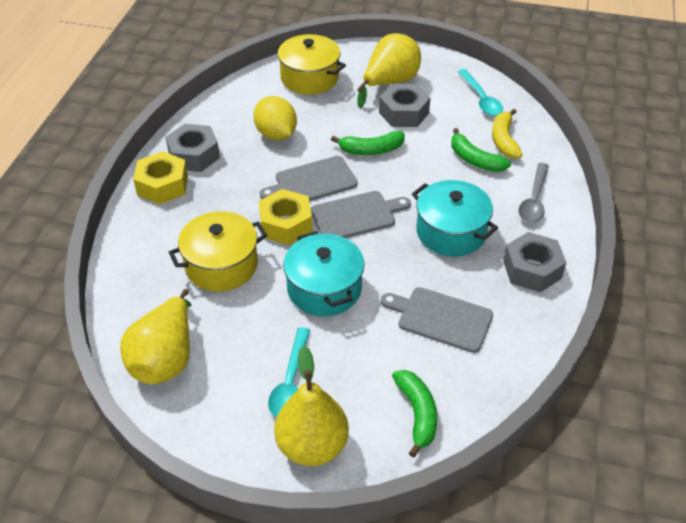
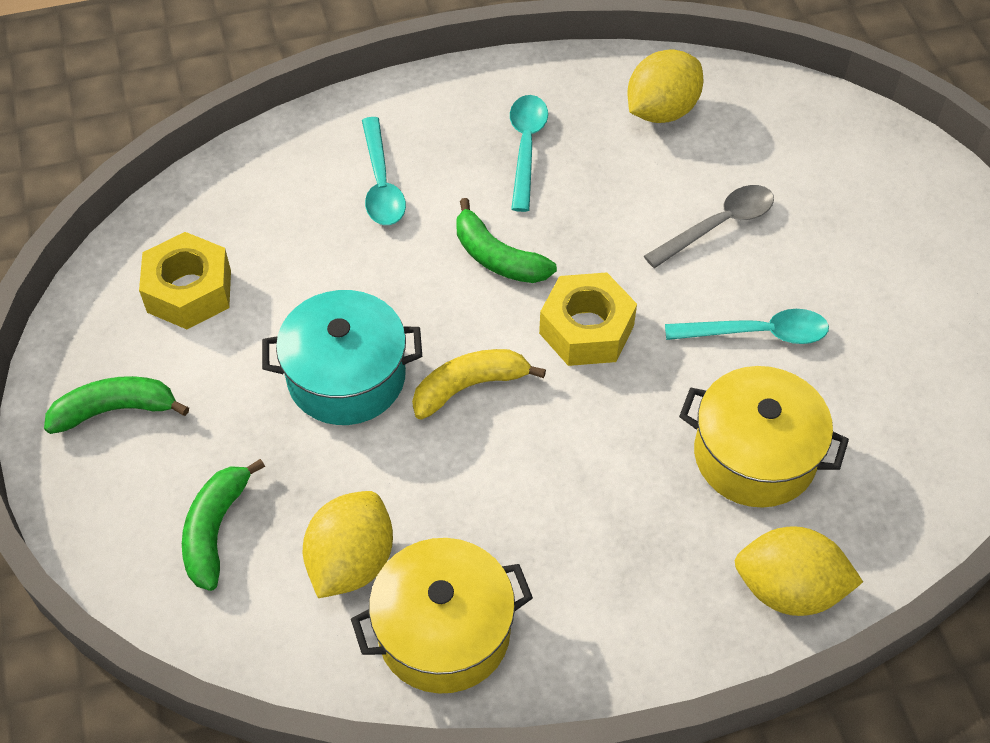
grey cutting board: 3 -> 0
grey nut: 3 -> 0
turquoise pot: 2 -> 1
turquoise spoon: 2 -> 3
yellow lemon: 1 -> 3
yellow pear: 3 -> 0

